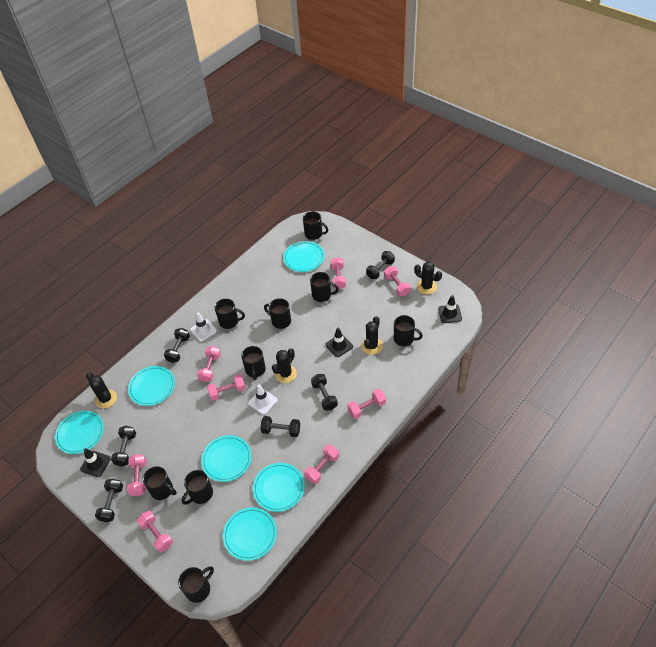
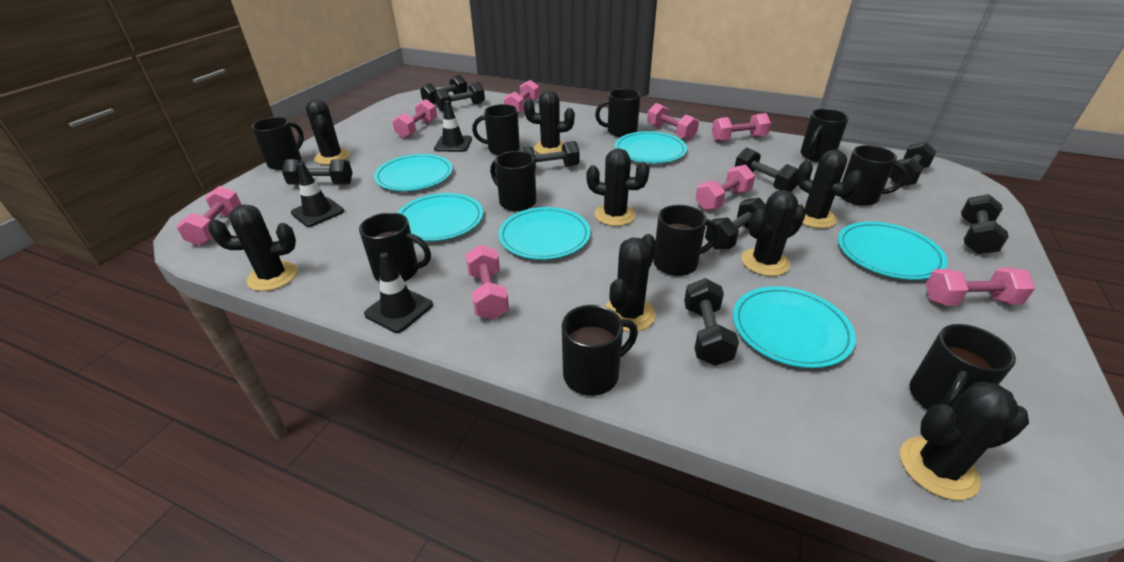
black cactus: 4 -> 8
black dumbbell: 6 -> 9
black mug: 9 -> 10
white traffic cone: 2 -> 0

